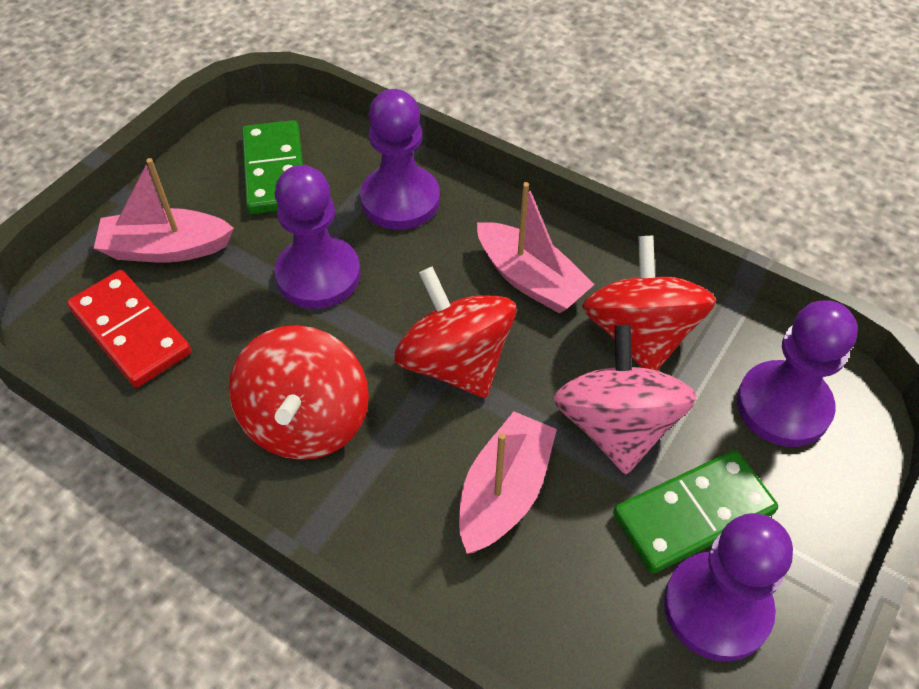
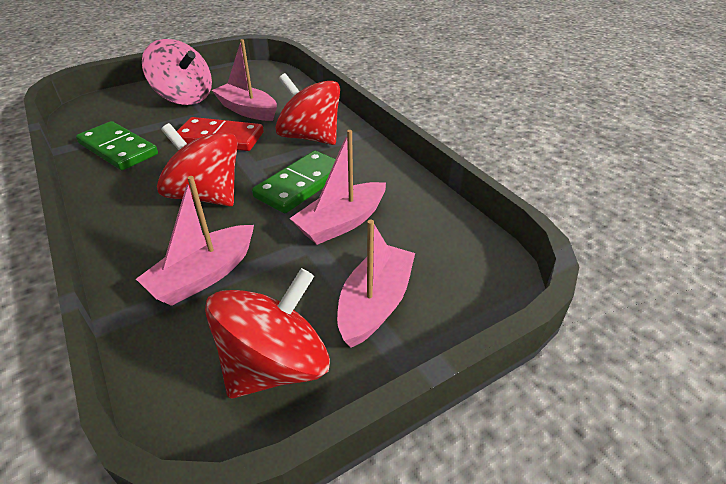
pink boat: 3 -> 4
purple pawn: 4 -> 0

